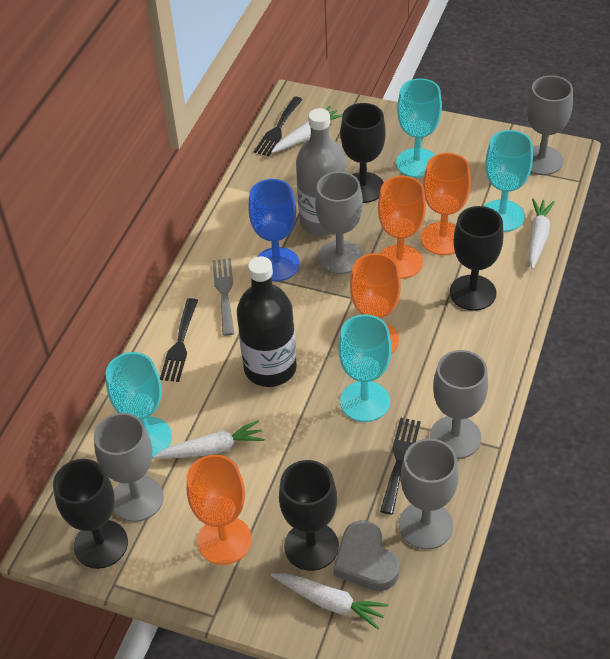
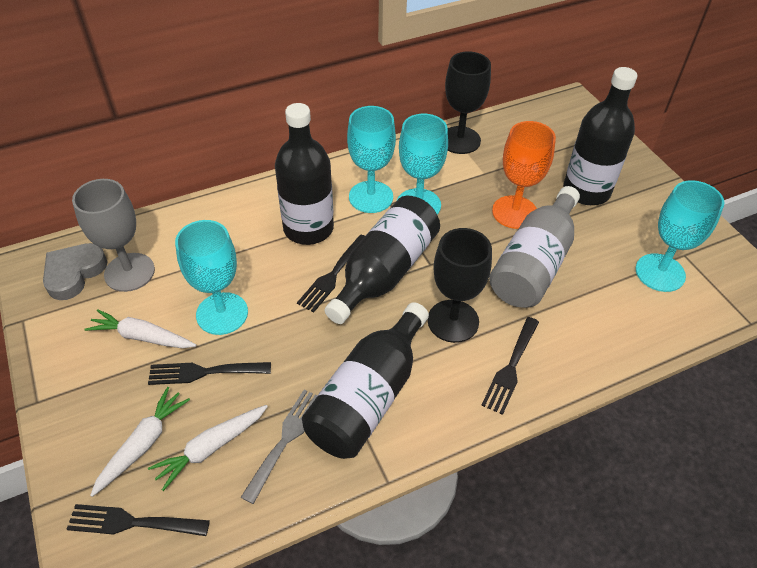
black bottle: 1 -> 4
black fork: 3 -> 4
black goblet: 4 -> 2
blue goblet: 1 -> 0
grey goblet: 5 -> 1
orange goblet: 4 -> 1
white carrot: 4 -> 3

